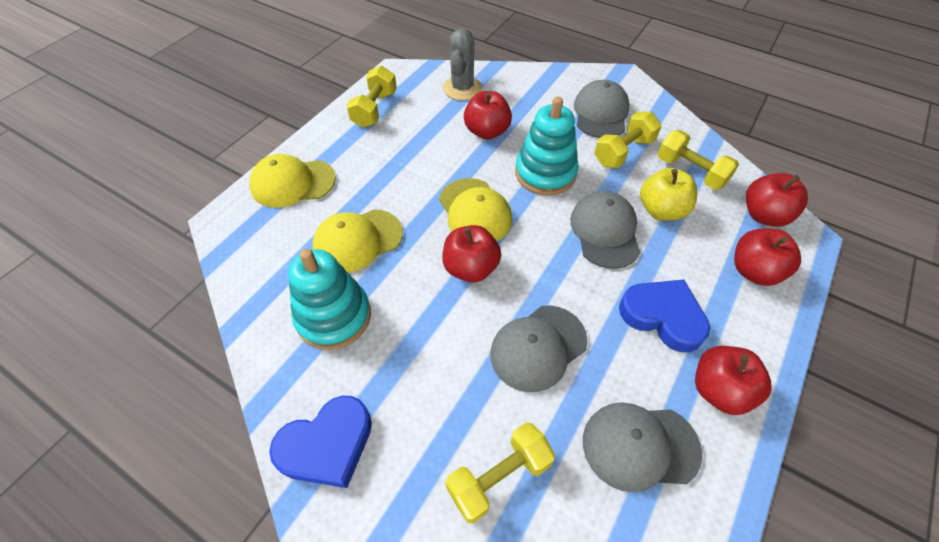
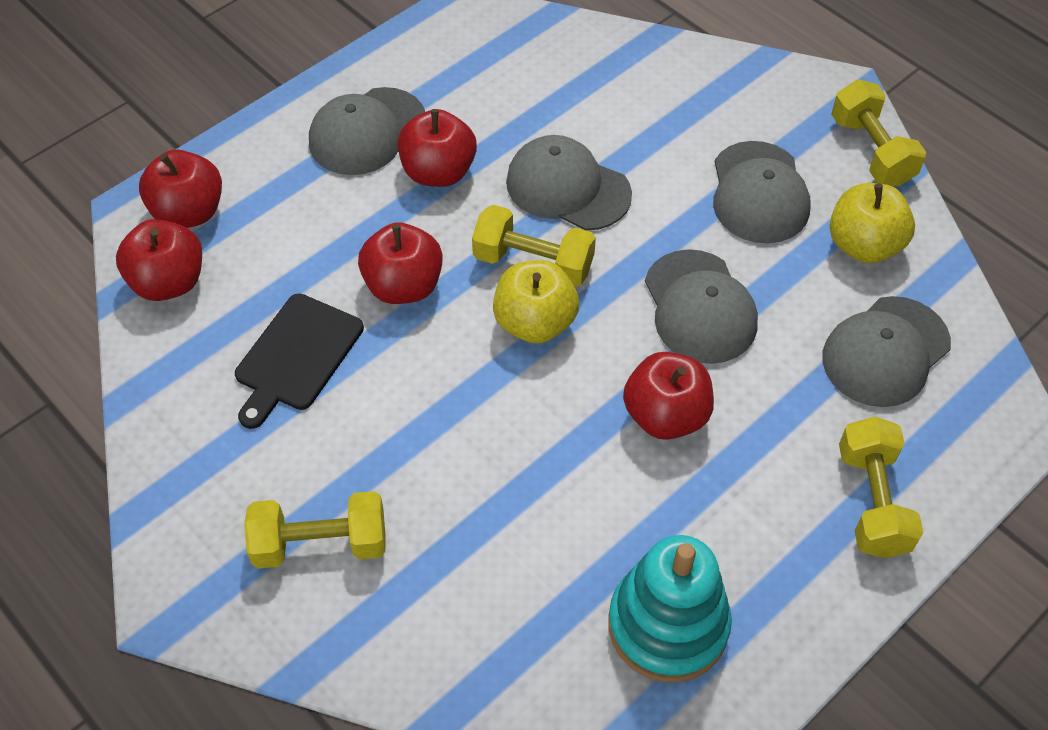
black cutting board: 0 -> 1
blue heart: 2 -> 0
grey cactus: 1 -> 0
grey cap: 4 -> 5
turquoise stacking toy: 2 -> 1
yellow apple: 1 -> 2
yellow cap: 3 -> 0

